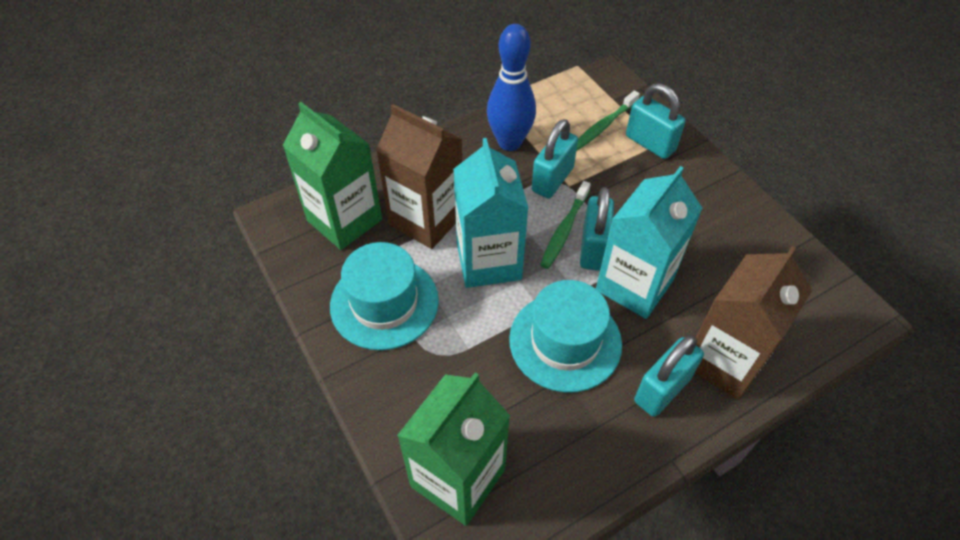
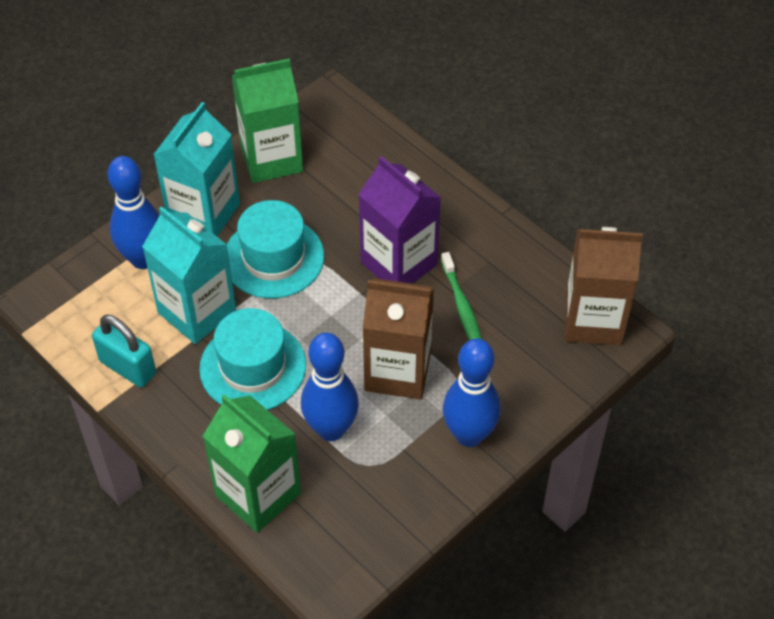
blue bowling pin: 1 -> 3
green toothbrush: 2 -> 1
purple carton: 0 -> 1
turquoise padlock: 4 -> 1

